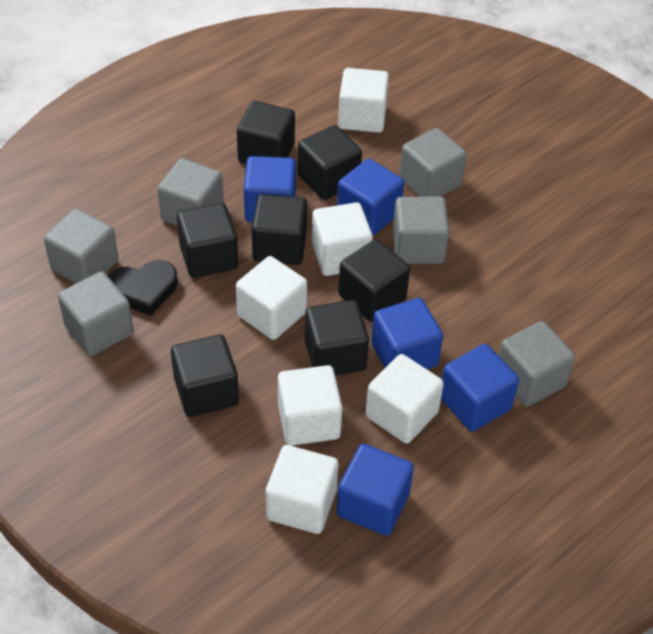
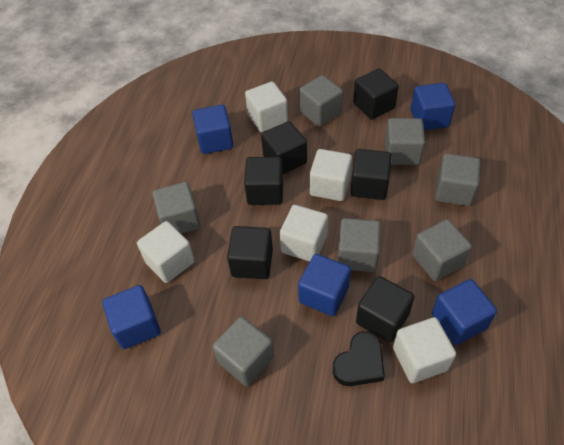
black cube: 7 -> 6
grey cube: 6 -> 7
white cube: 6 -> 5

